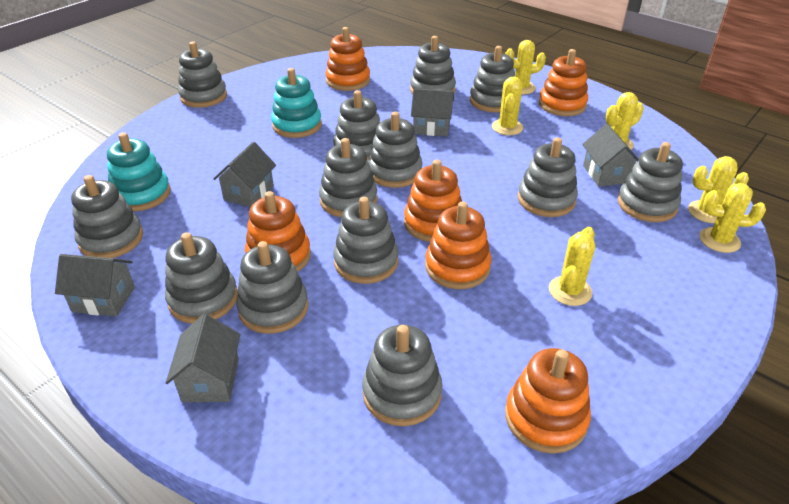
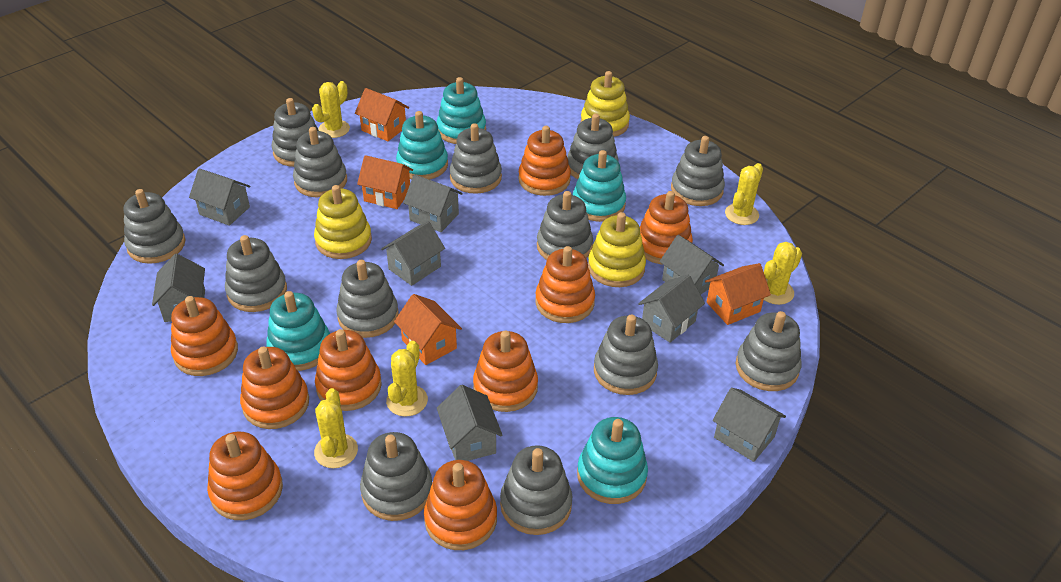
grey house: 5 -> 8
orange house: 0 -> 4
orange stacking toy: 6 -> 9
turquoise stacking toy: 2 -> 5
yellow cactus: 6 -> 5
yellow stacking toy: 0 -> 3

